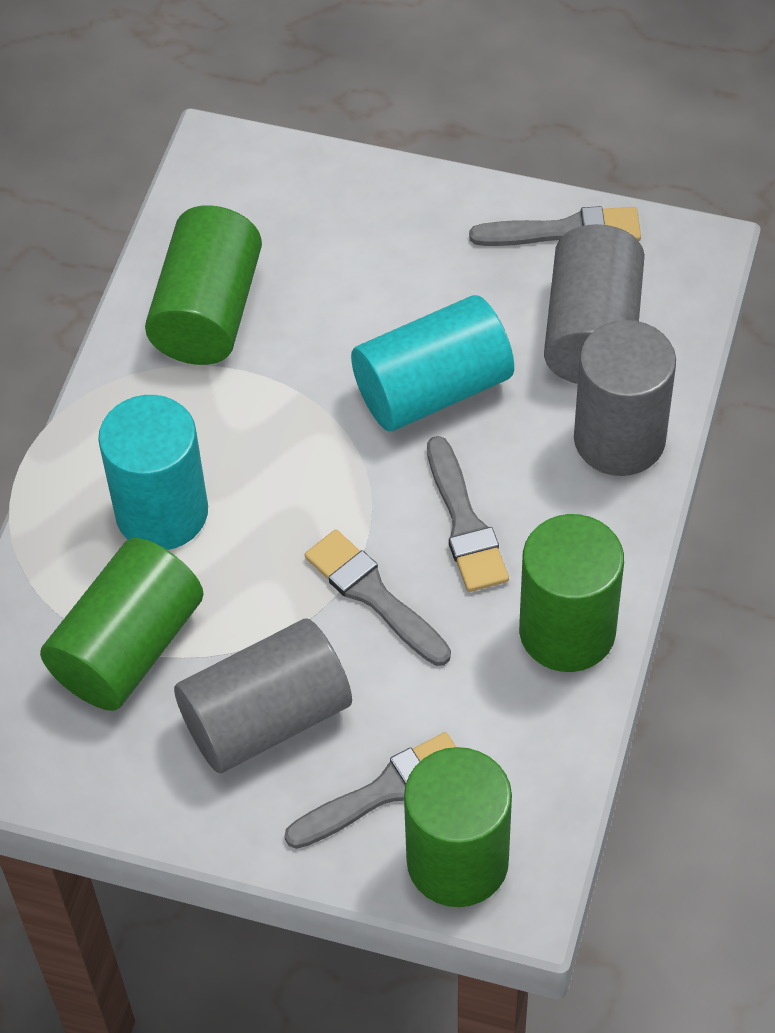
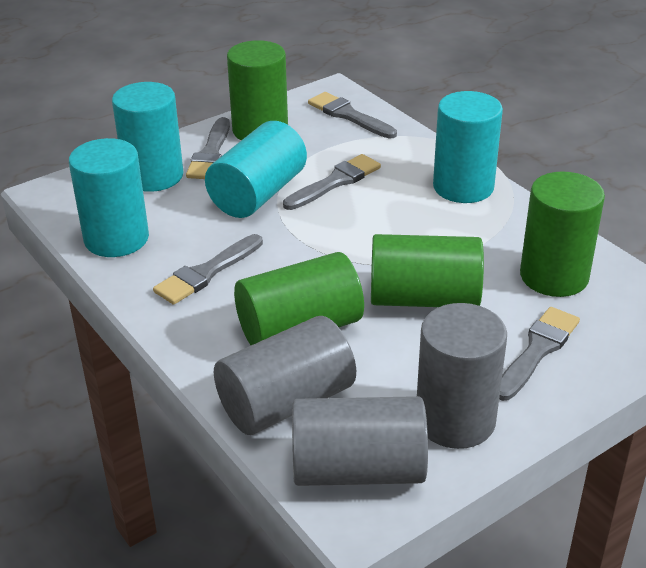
grey brush: 4 -> 5
turquoise cylinder: 2 -> 4

